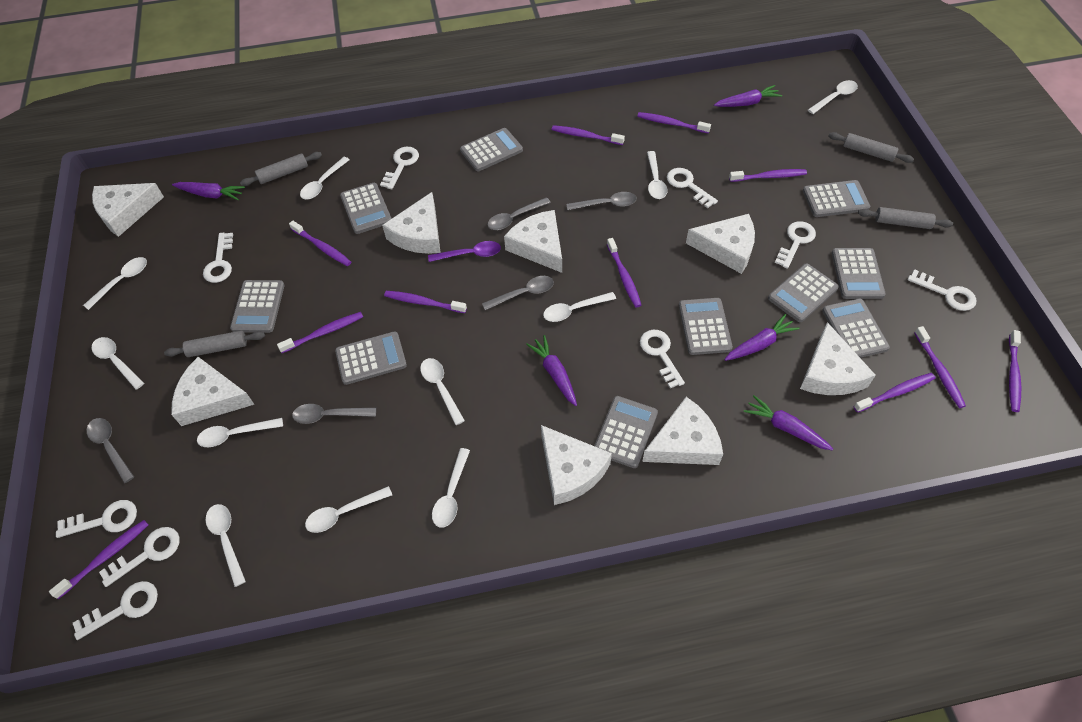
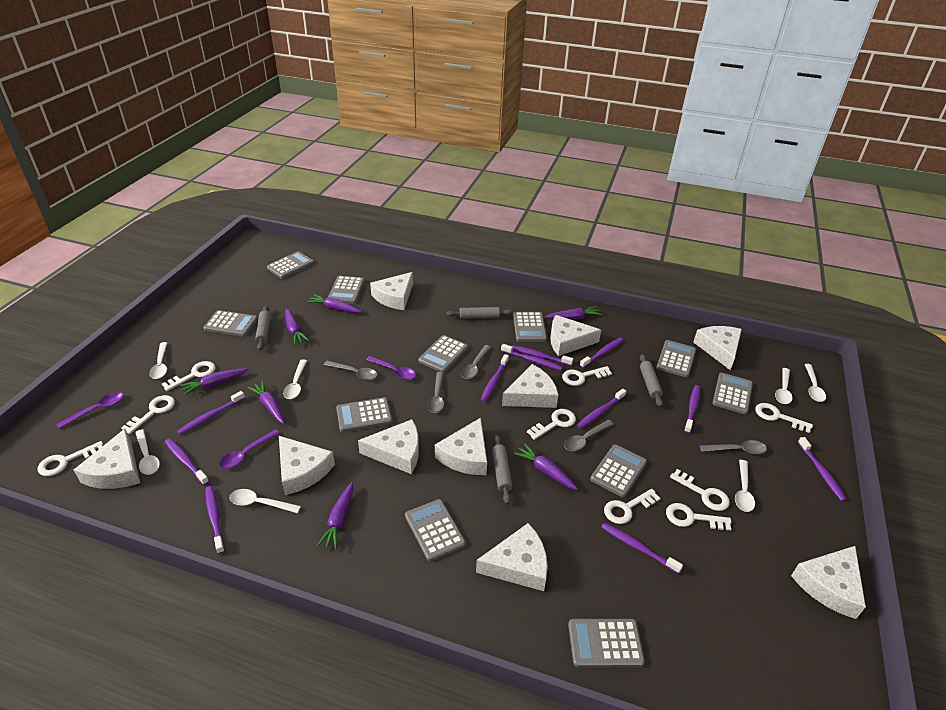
grey calculator: 10 -> 11
purple carrot: 5 -> 7
purple spoon: 1 -> 3
white cheese: 8 -> 10
white spoon: 11 -> 7

